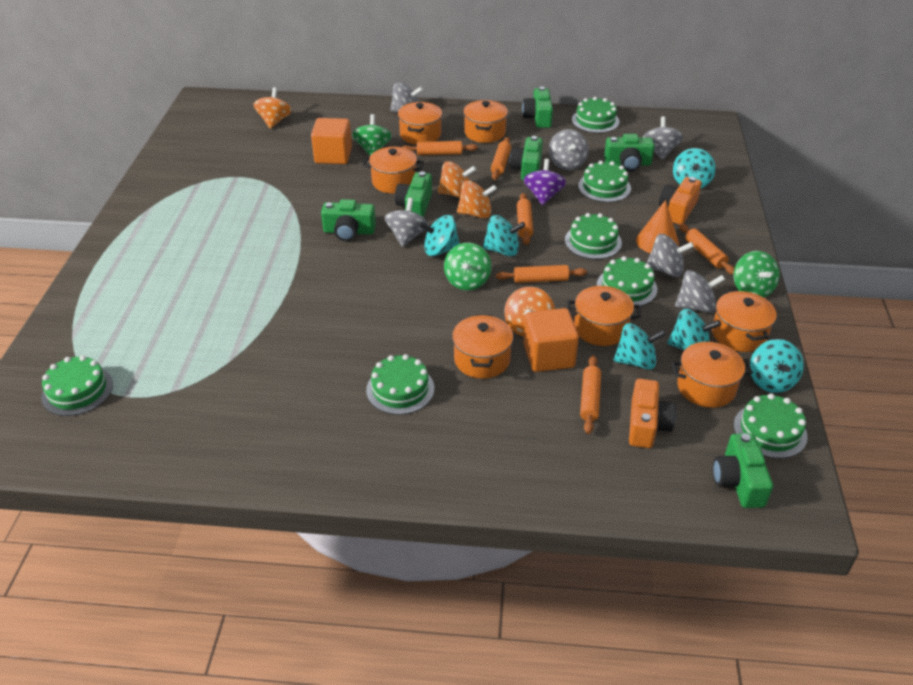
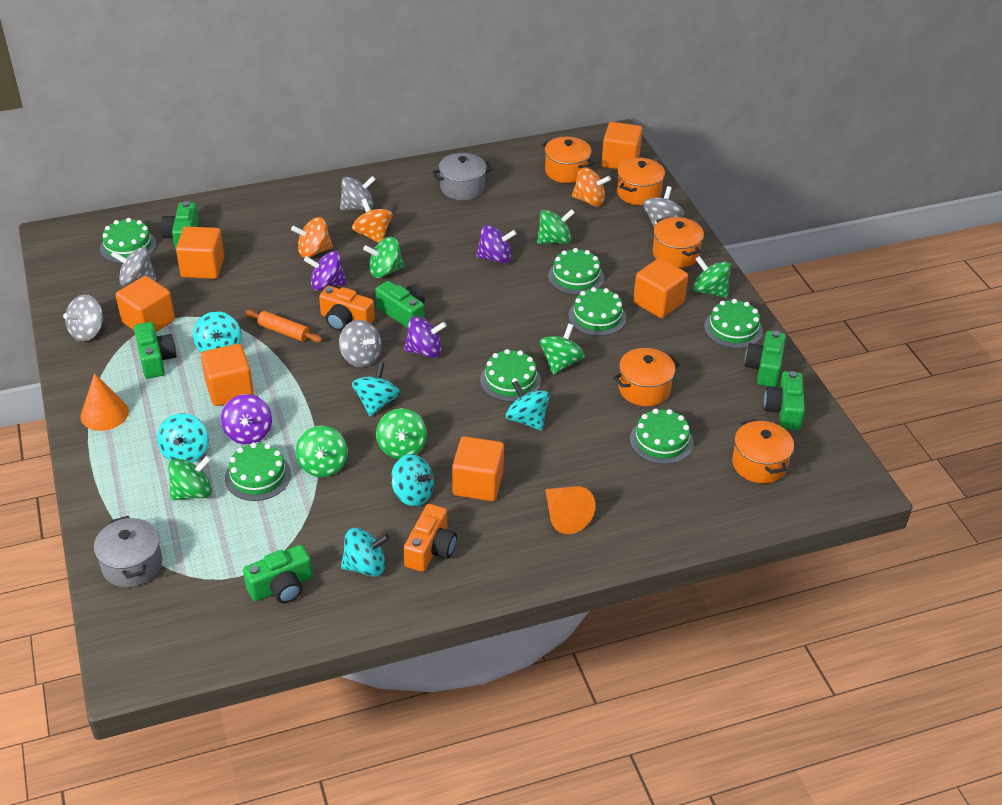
green spinning top: 3 -> 7
grey pot: 0 -> 2
grey spinning top: 6 -> 5
orange cone: 1 -> 2
orange cube: 2 -> 6
orange pot: 7 -> 5
orange rolling pin: 6 -> 1
orange spinning top: 4 -> 3
purple spinning top: 1 -> 4

